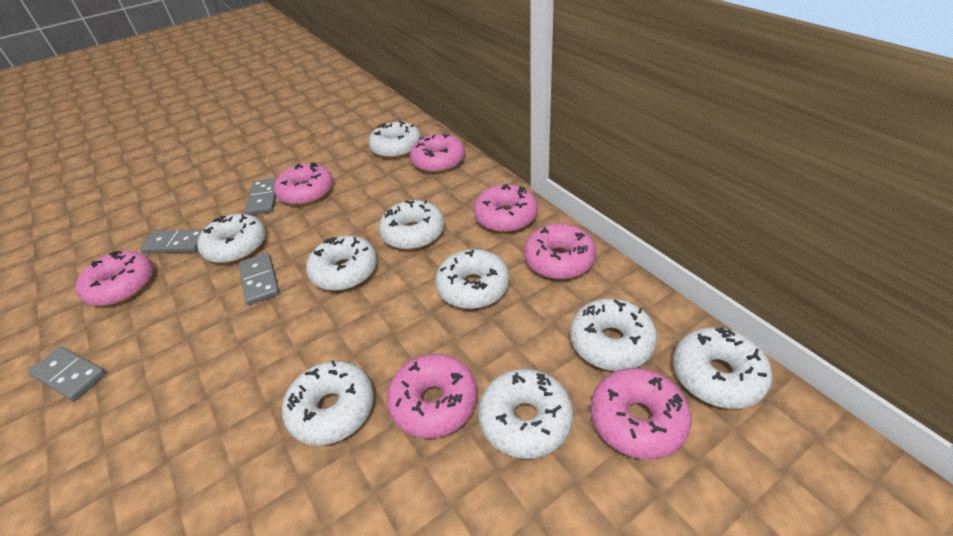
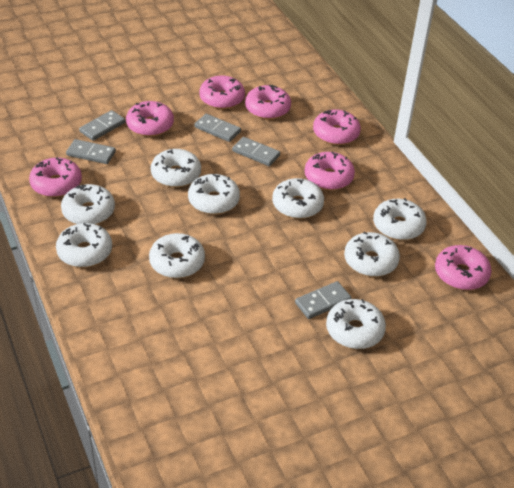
grey domino: 4 -> 5

